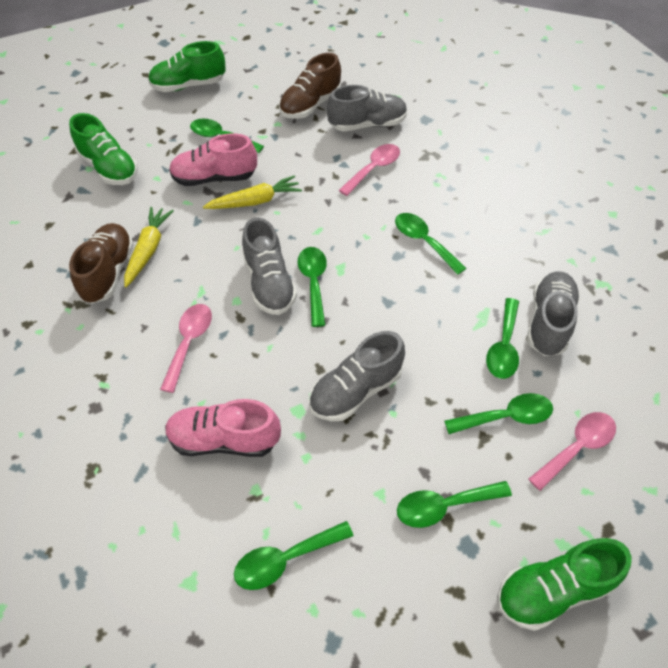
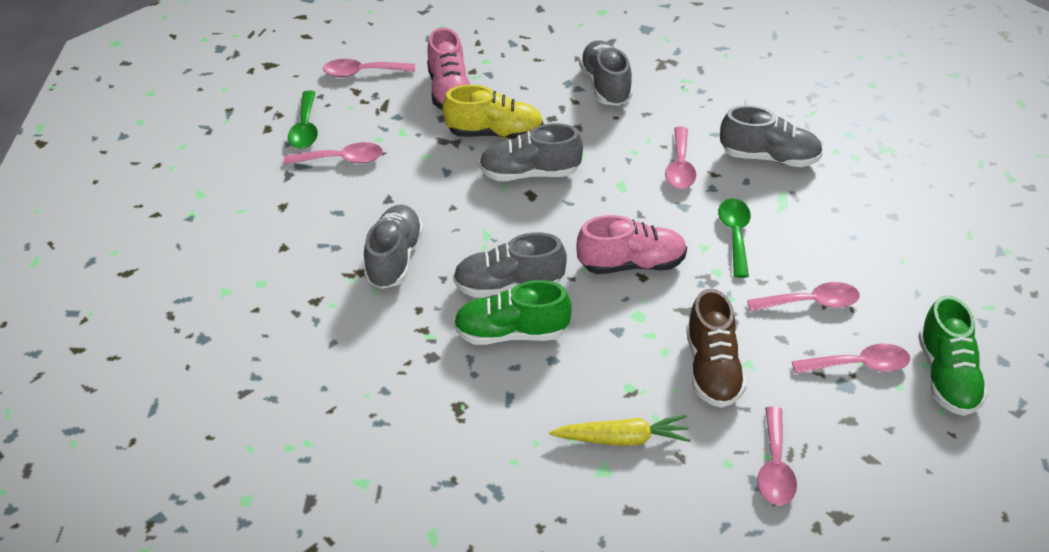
brown shoe: 2 -> 1
green shoe: 3 -> 2
green spoon: 7 -> 2
grey shoe: 4 -> 5
pink spoon: 3 -> 6
yellow carrot: 2 -> 1
yellow shoe: 0 -> 1

